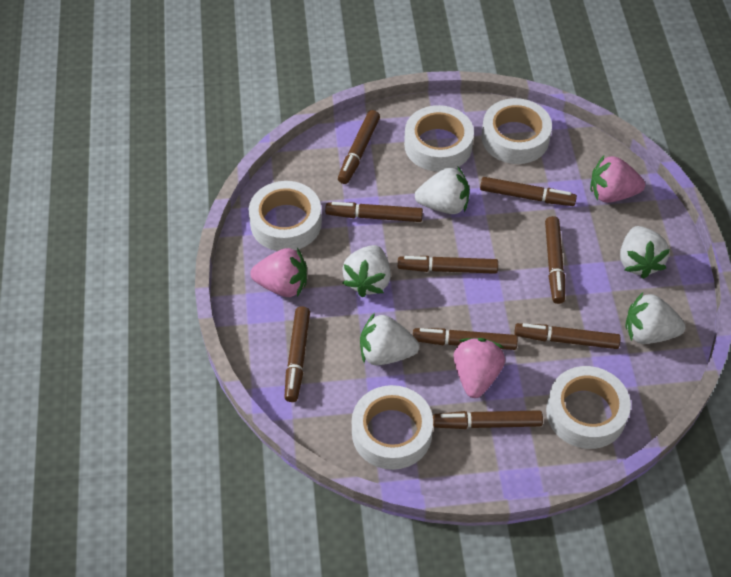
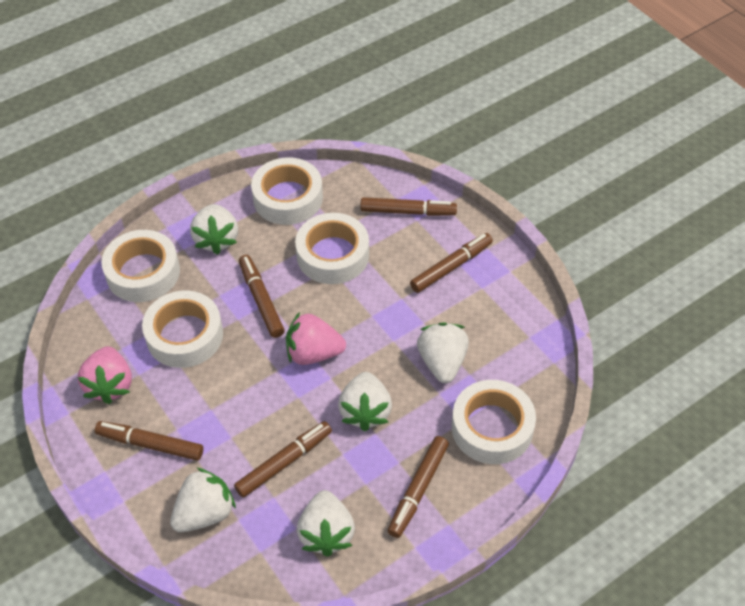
brown marker: 9 -> 6
pink strawberry: 3 -> 2

